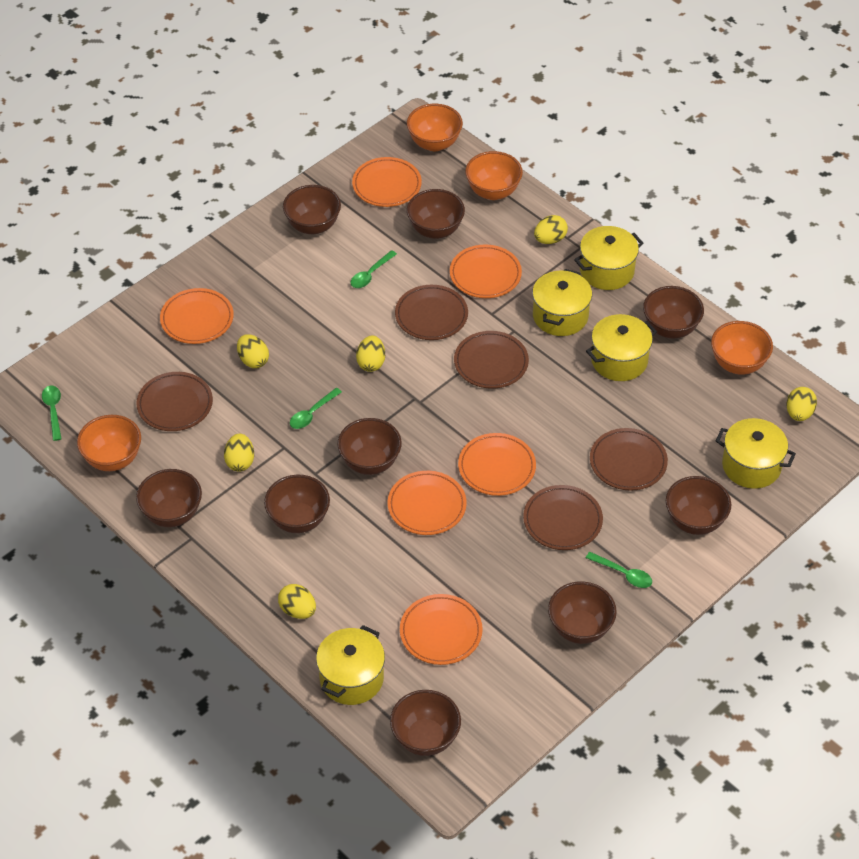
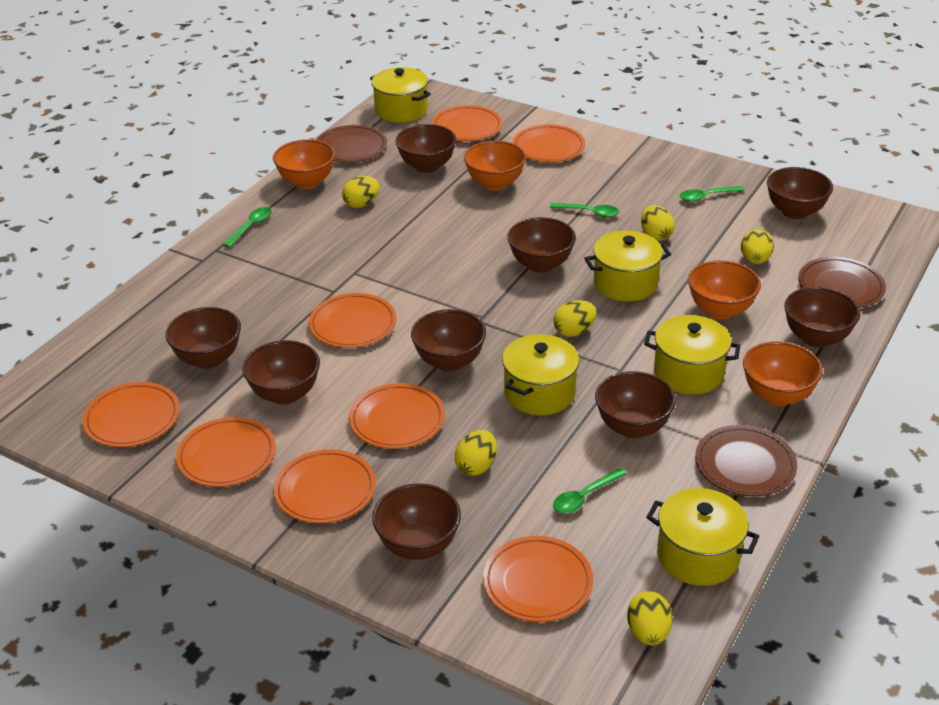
brown plate: 5 -> 3
orange plate: 6 -> 8

